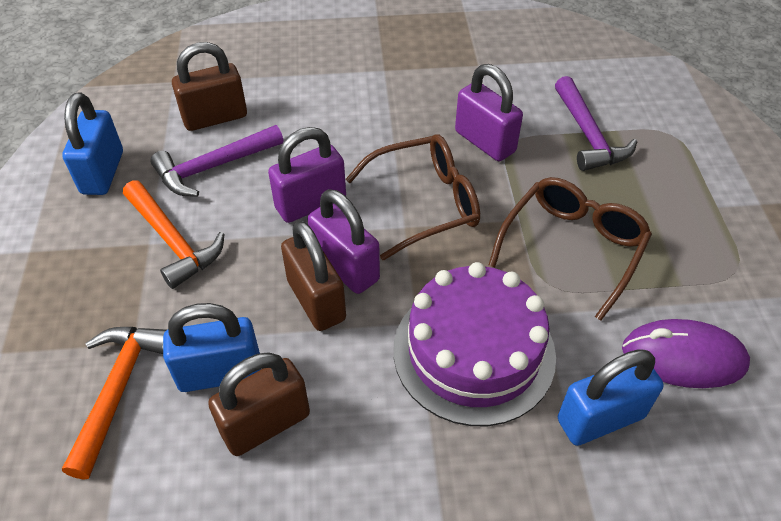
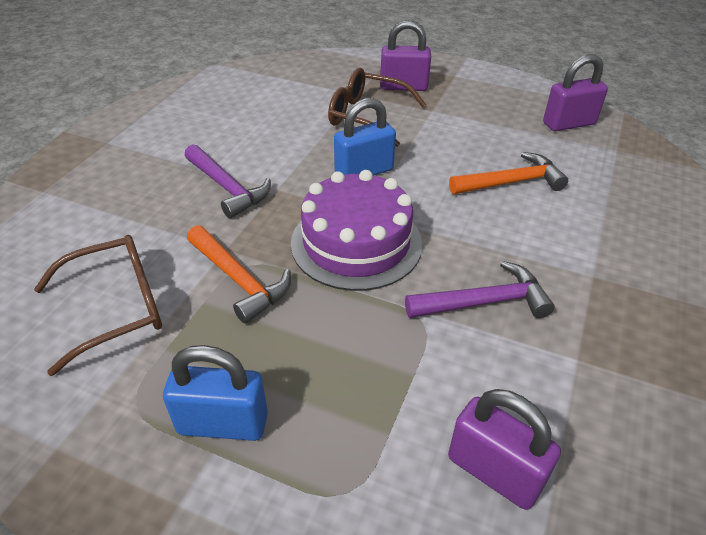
blue padlock: 3 -> 2
brown padlock: 3 -> 0
purple mouse: 1 -> 0

